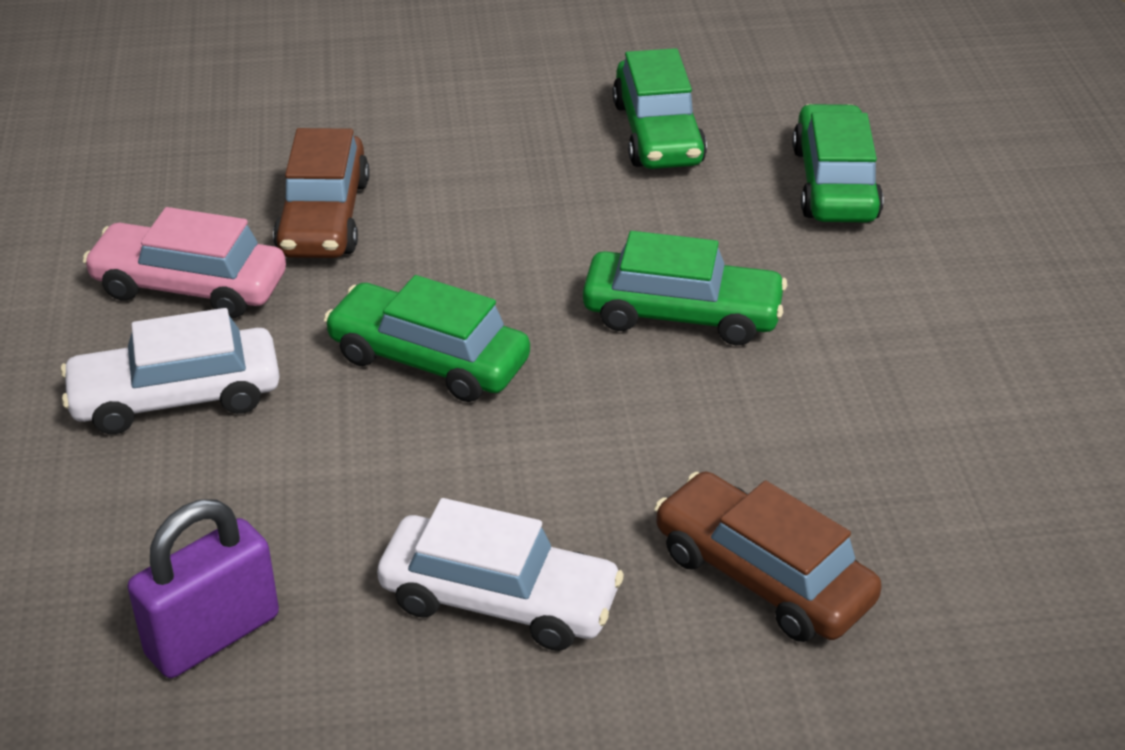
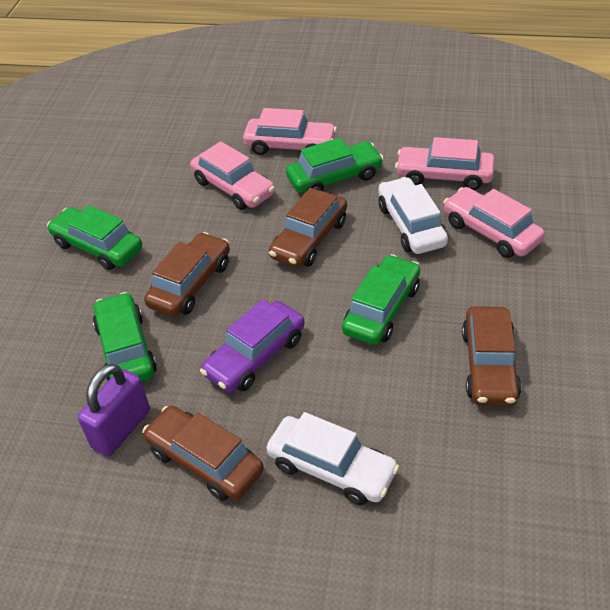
brown car: 2 -> 4
pink car: 1 -> 4
purple car: 0 -> 1

